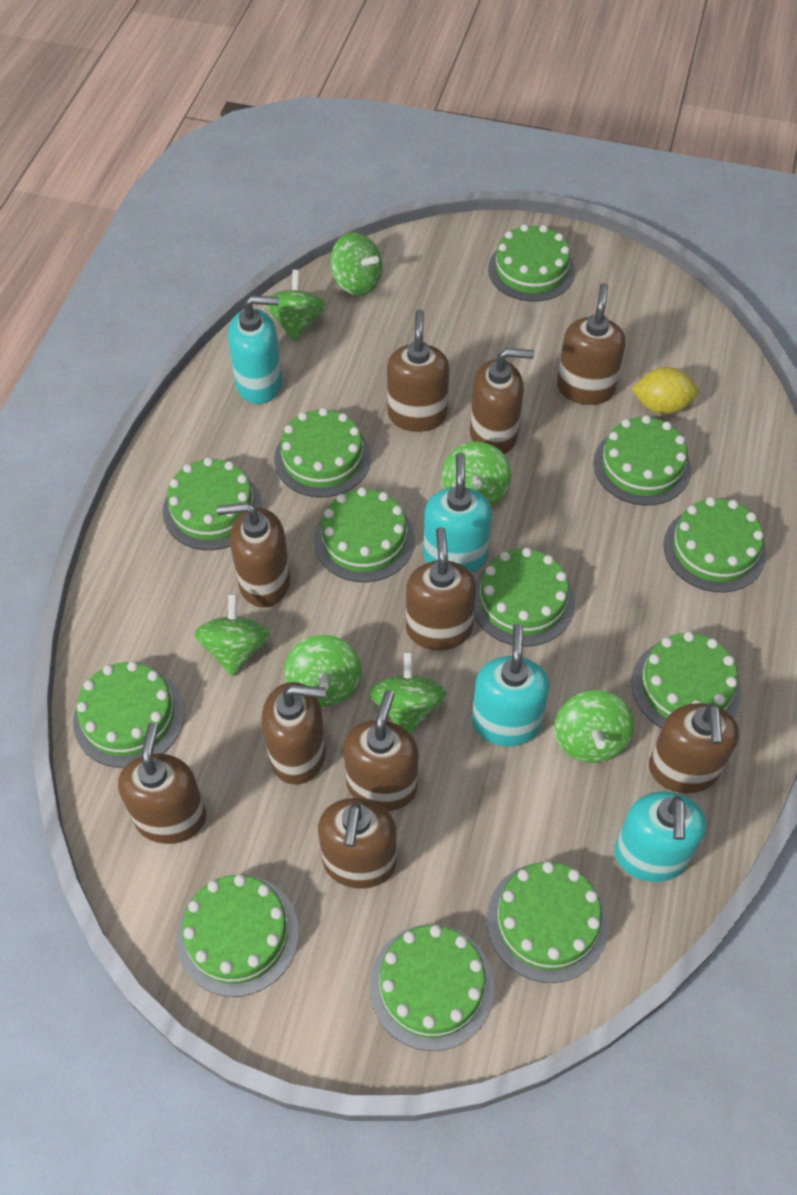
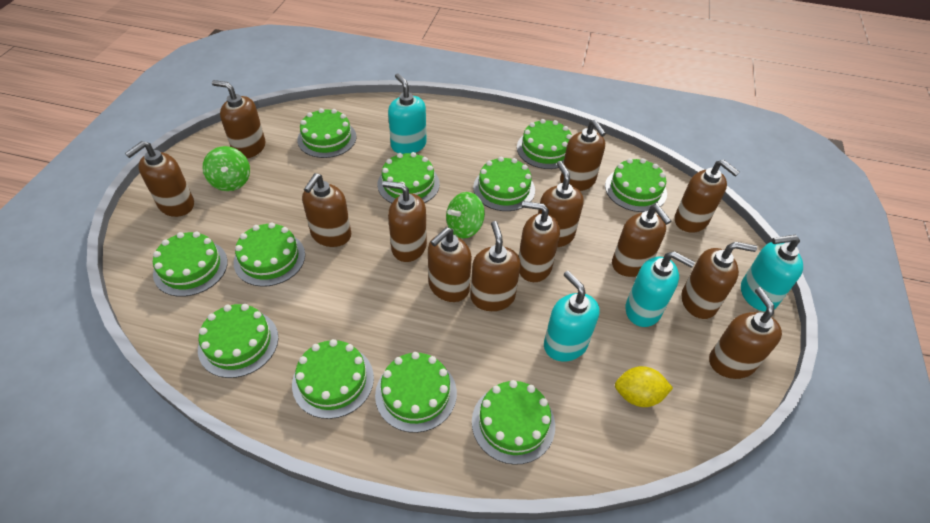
brown soap dispenser: 10 -> 13
green cake: 12 -> 11
green spinning top: 7 -> 2

